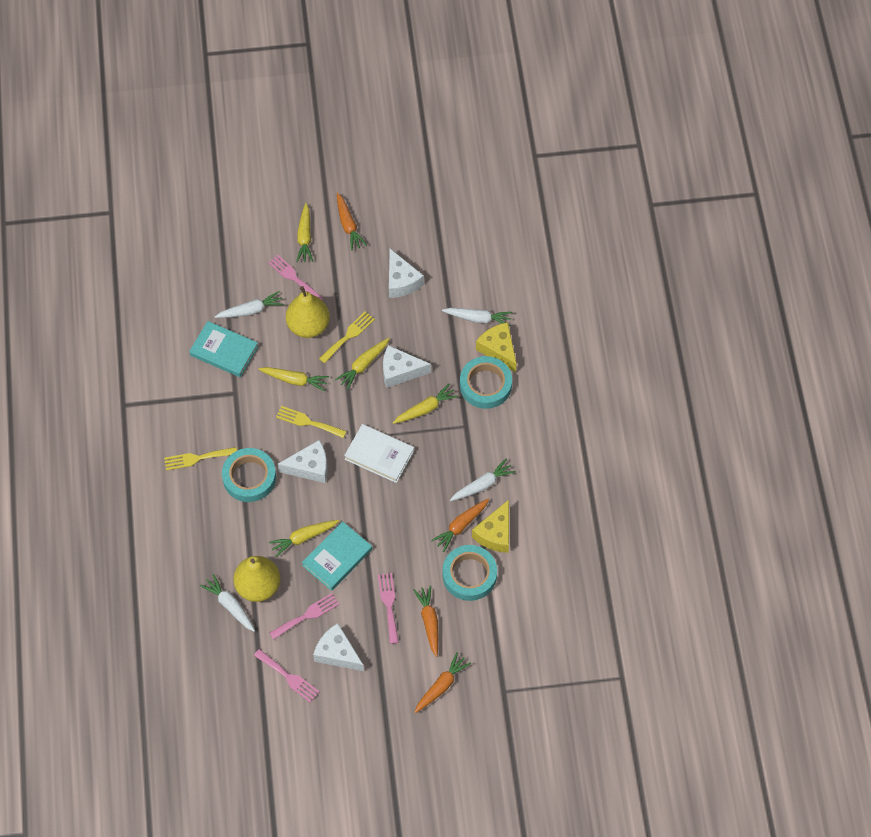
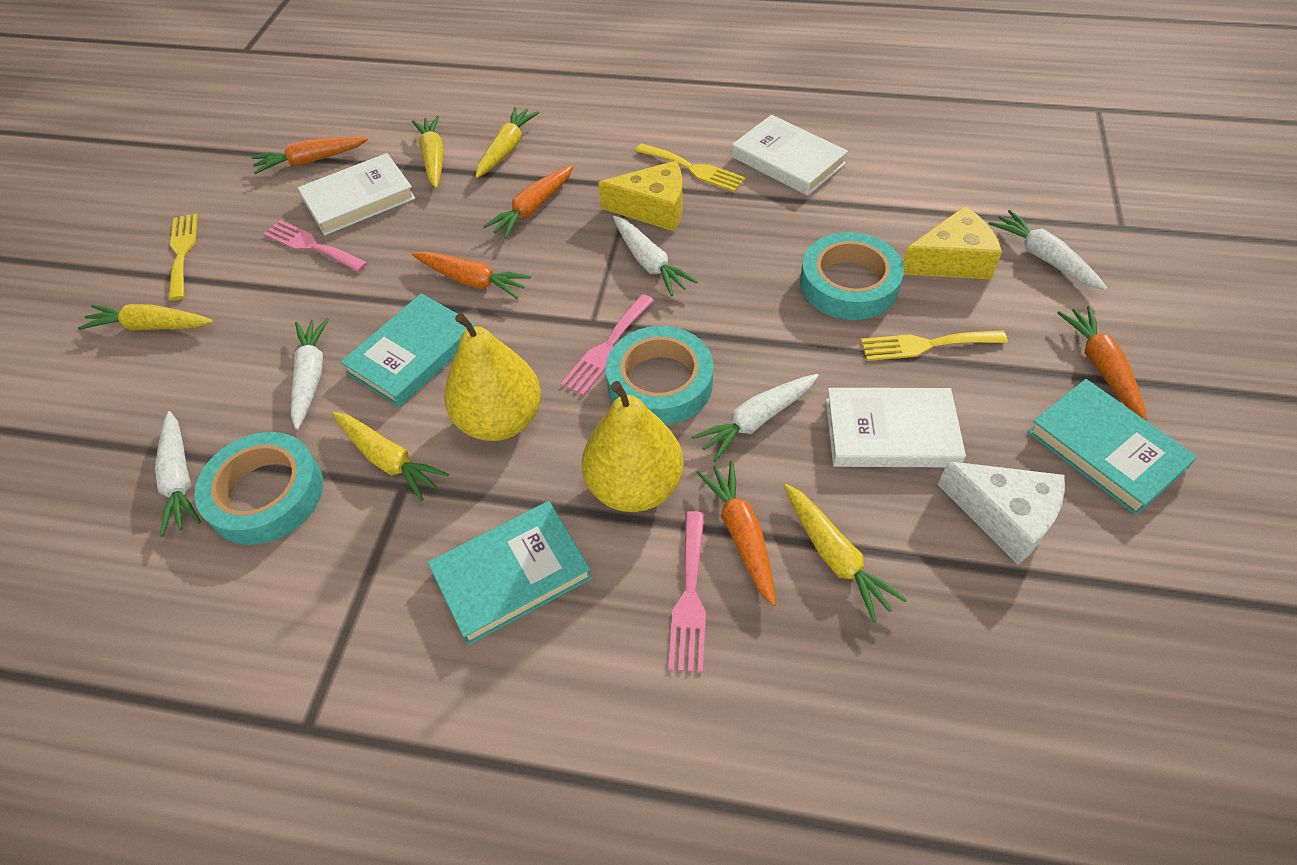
orange carrot: 4 -> 5
pink fork: 4 -> 3
turquoise book: 2 -> 3
white book: 1 -> 3
white carrot: 4 -> 5
white cheese: 4 -> 1

